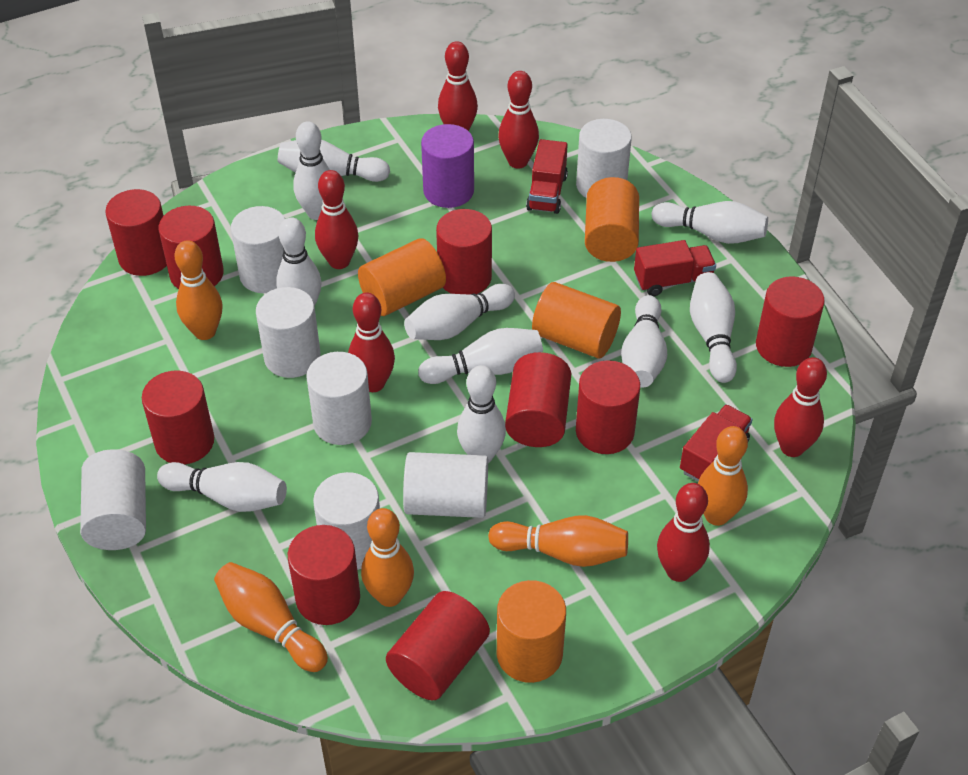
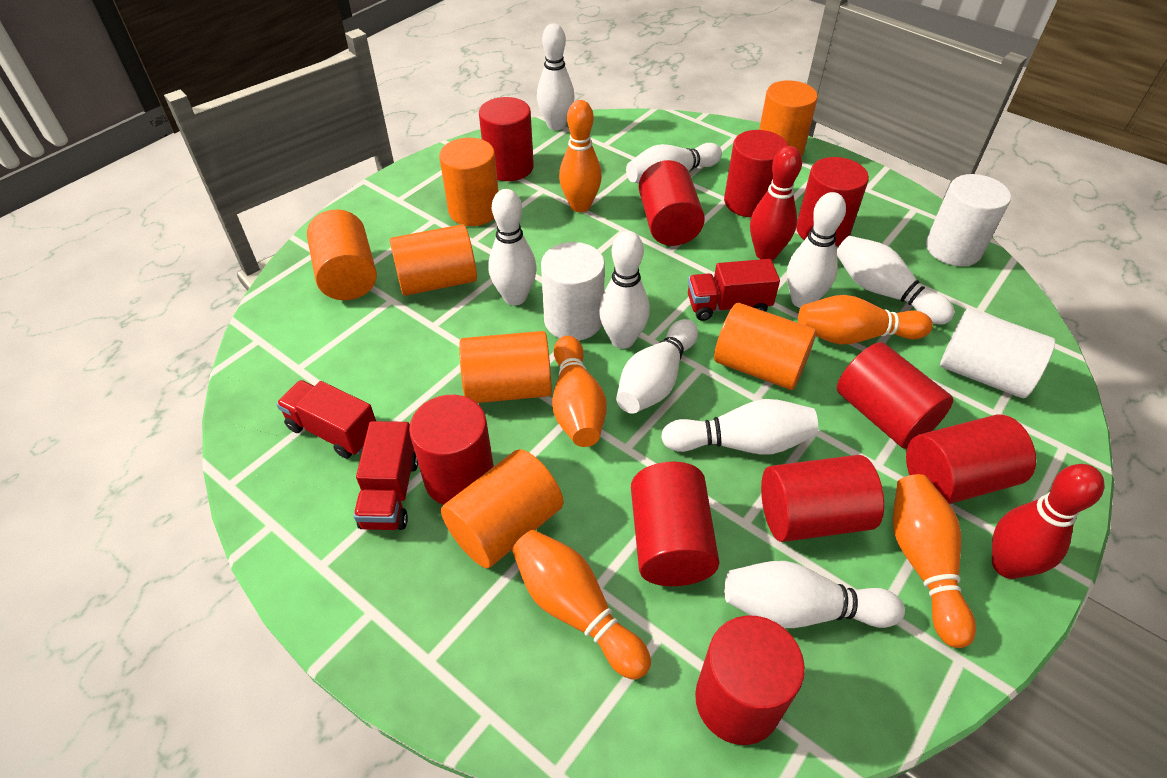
orange cylinder: 4 -> 7
purple cylinder: 1 -> 0
red bowling pin: 6 -> 2
red cylinder: 9 -> 10
white bowling pin: 10 -> 9
white cylinder: 7 -> 3

